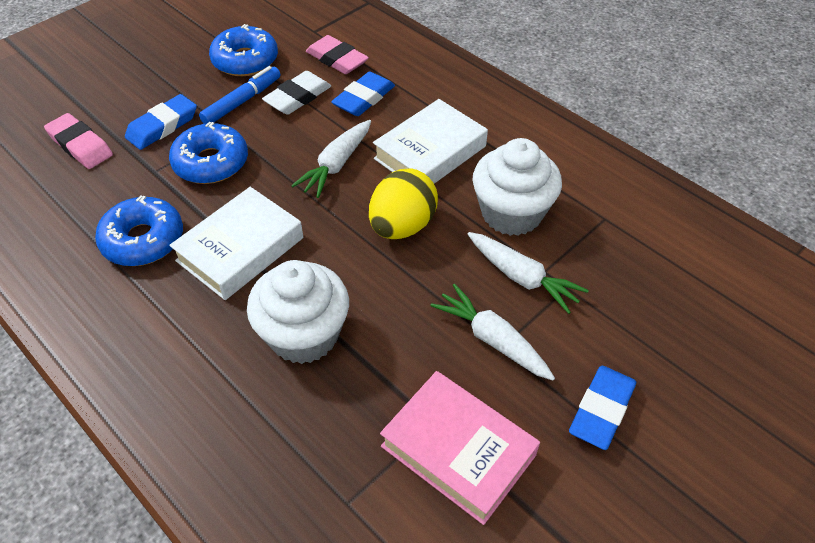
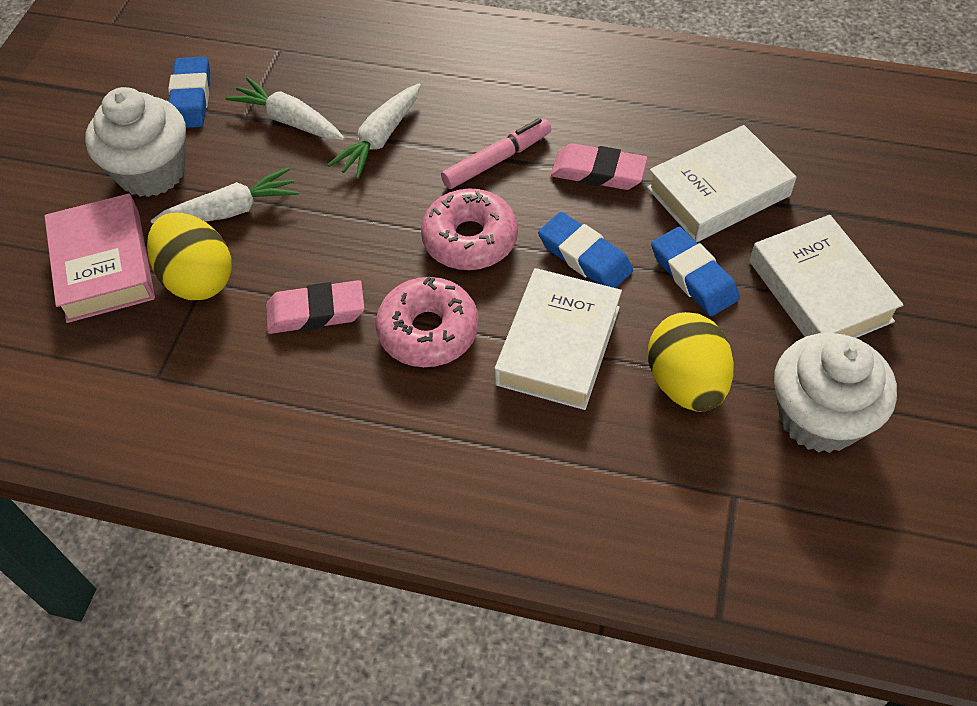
blue donut: 3 -> 0
blue marker: 1 -> 0
pink donut: 0 -> 2
pink marker: 0 -> 1
white book: 2 -> 3
white eraser: 1 -> 0
yellow egg: 1 -> 2

